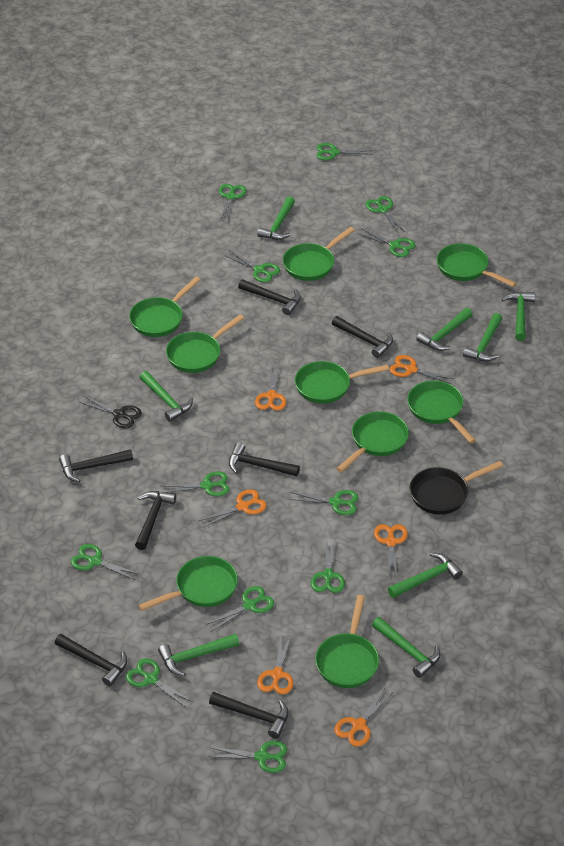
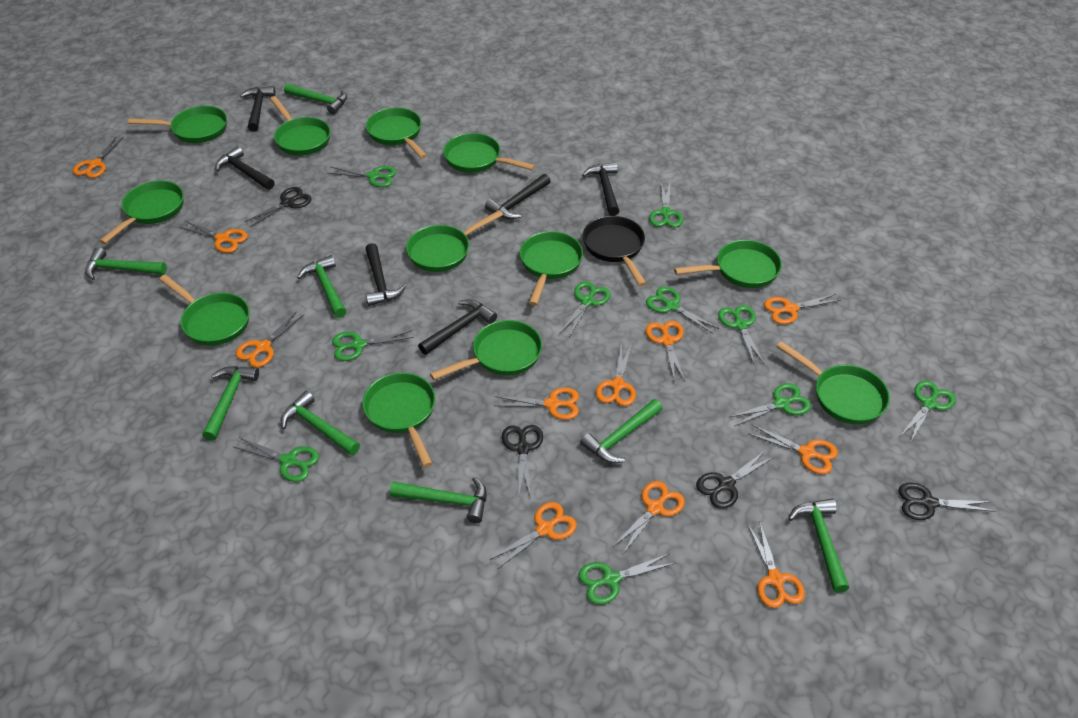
black hammer: 7 -> 6
black scissors: 1 -> 4
green pan: 9 -> 12
green scissors: 12 -> 10
orange scissors: 6 -> 11

